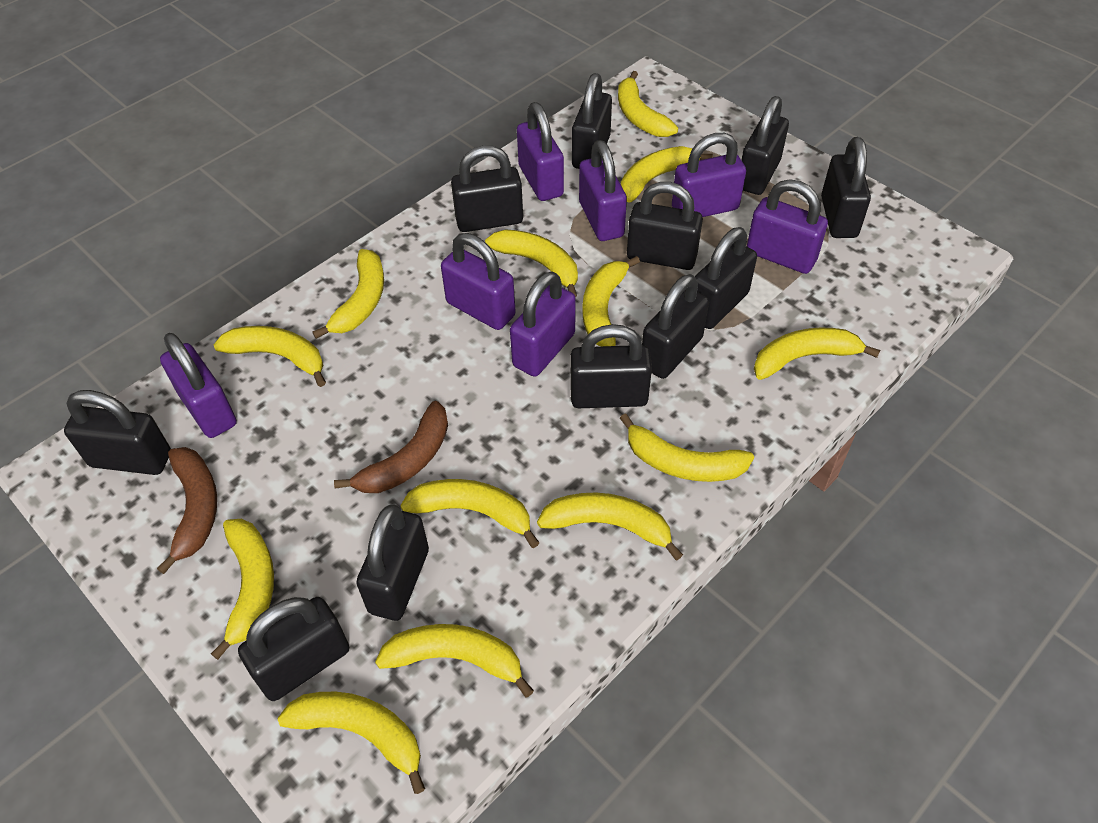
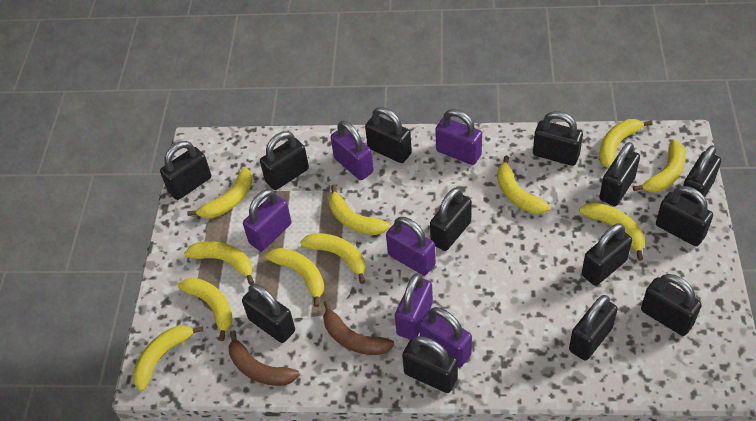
black padlock: 11 -> 13
purple padlock: 7 -> 6
yellow banana: 13 -> 11

